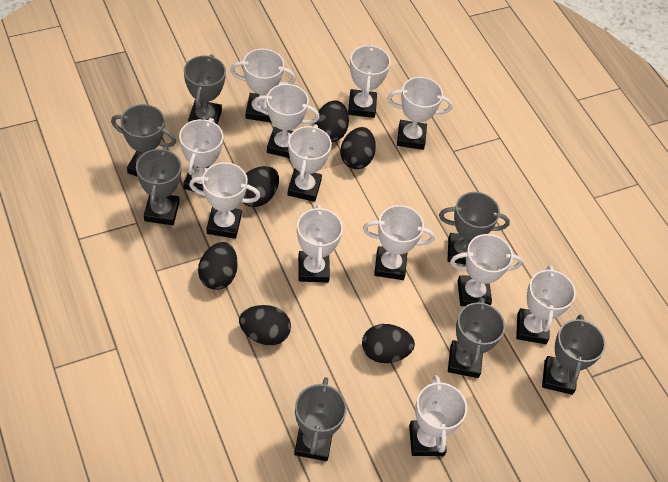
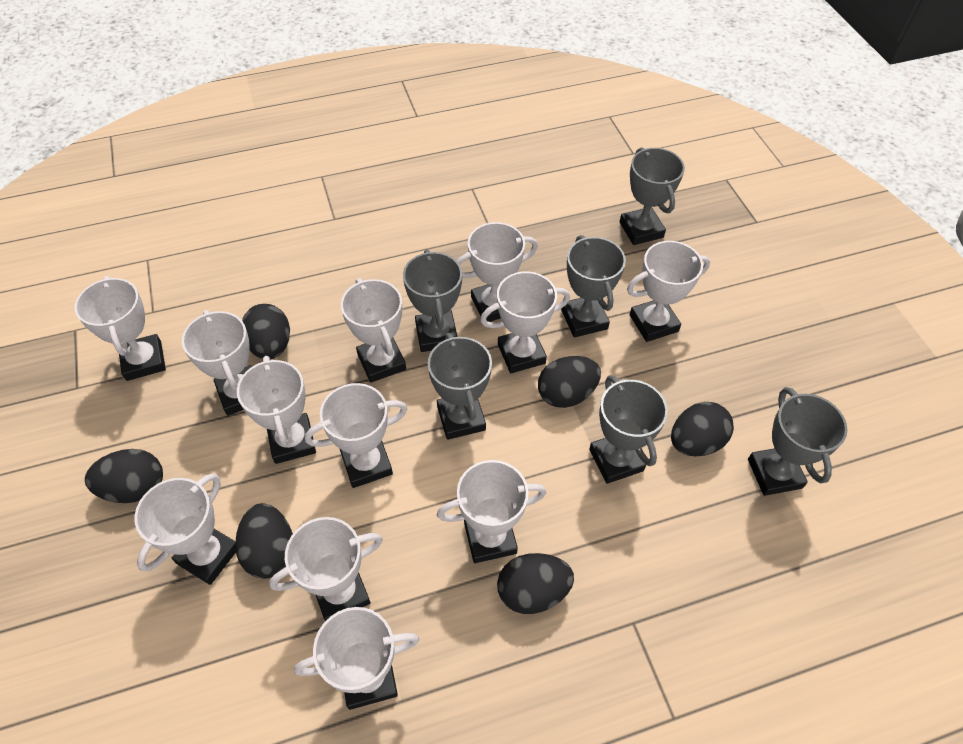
grey trophy: 7 -> 6

